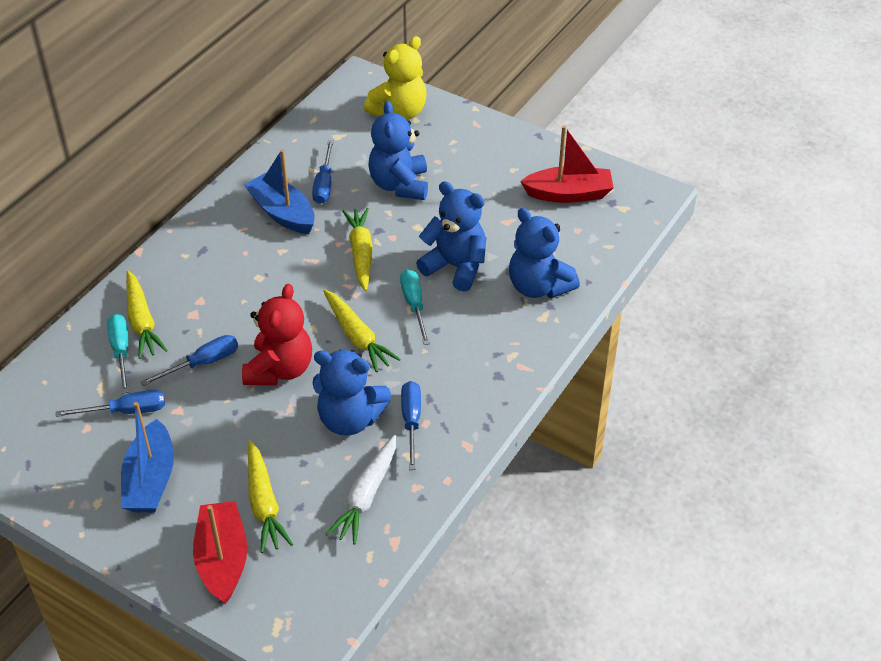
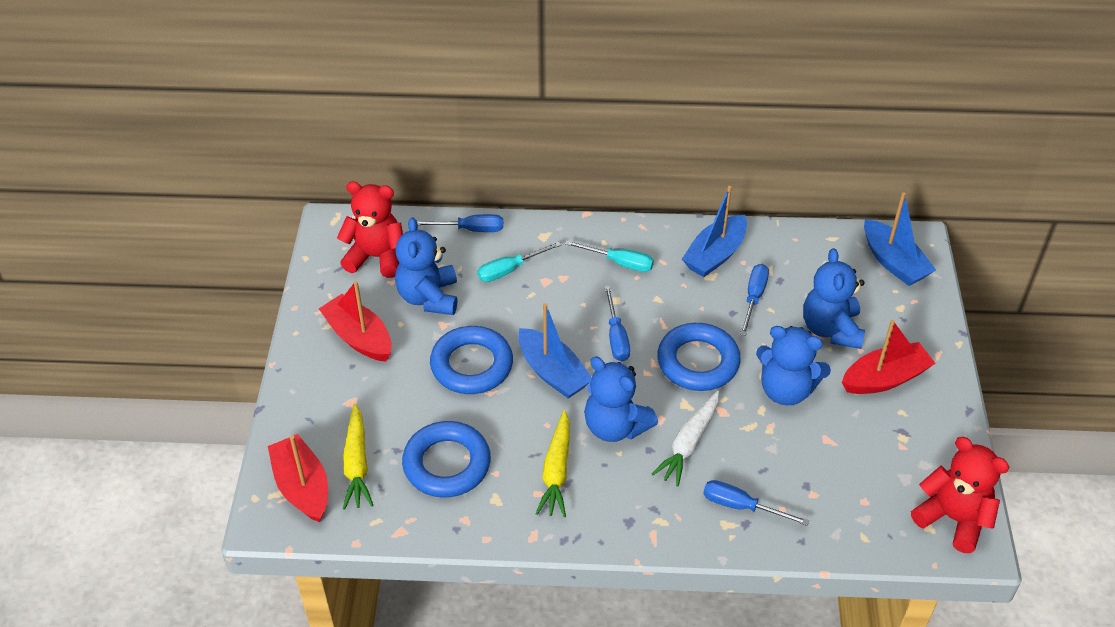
blue boat: 2 -> 3
blue ring: 0 -> 3
red boat: 2 -> 3
red teddy bear: 1 -> 2
yellow carrot: 4 -> 2
yellow teddy bear: 1 -> 0

